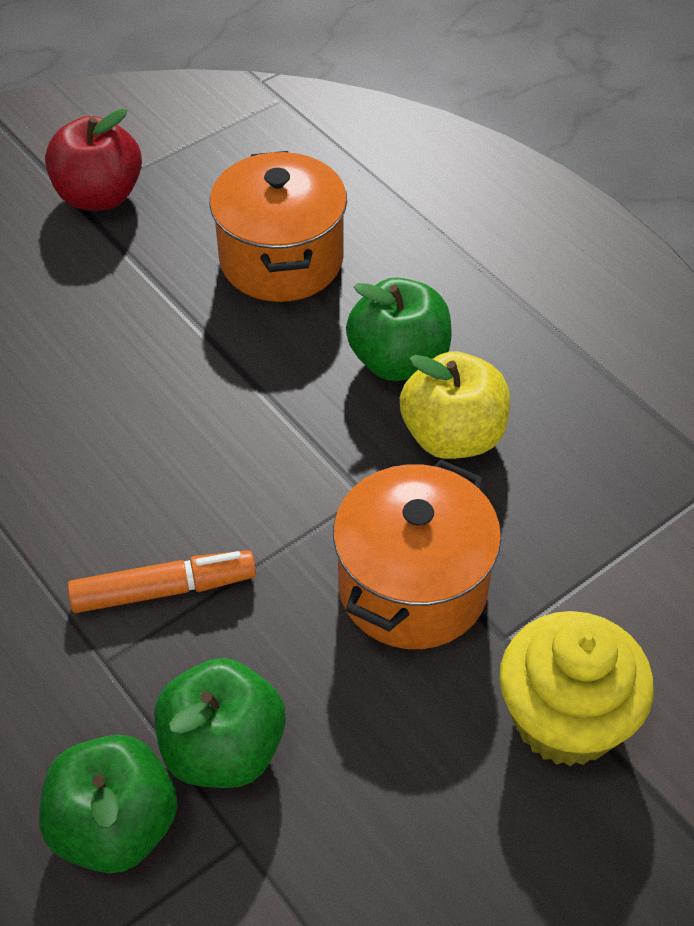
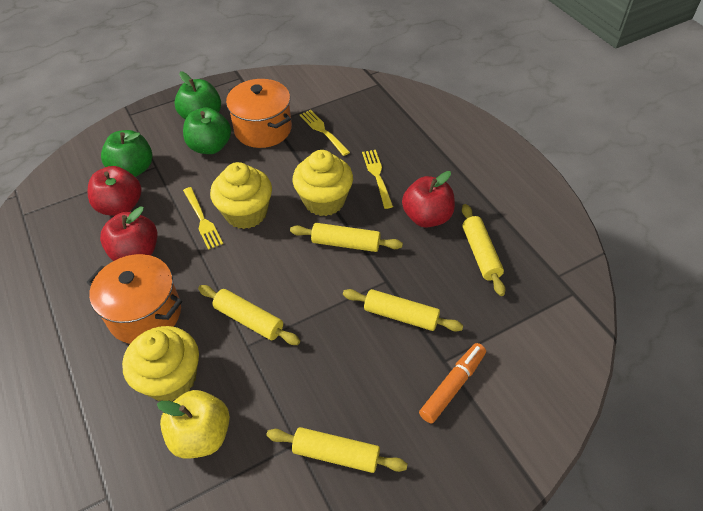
red apple: 1 -> 3
yellow cupcake: 1 -> 3
yellow fork: 0 -> 3
yellow rolling pin: 0 -> 5

